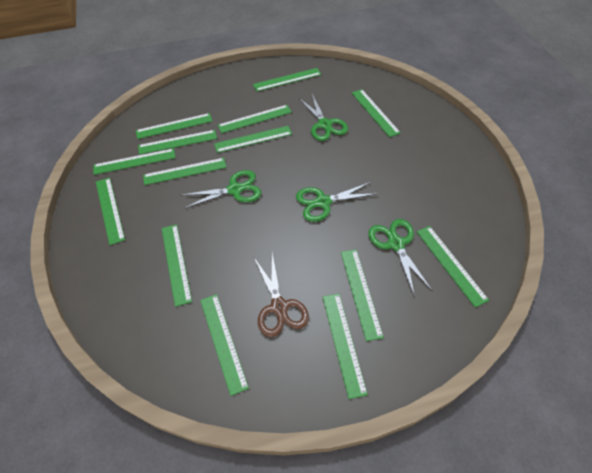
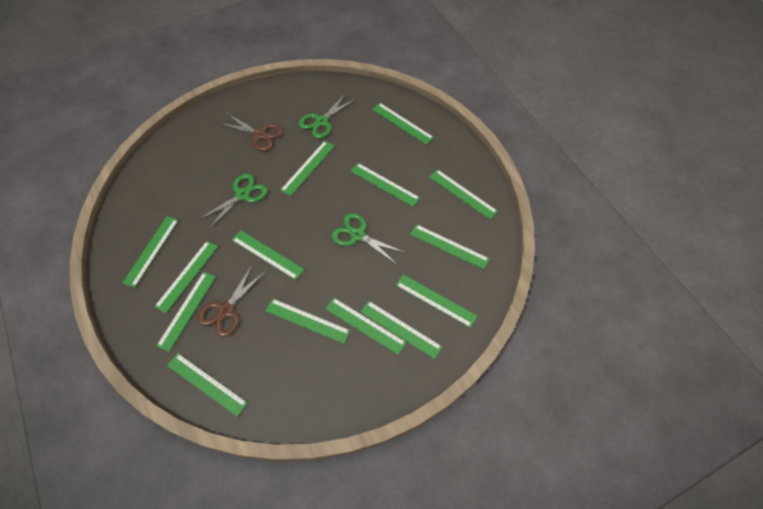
brown scissors: 1 -> 2
green scissors: 4 -> 3

